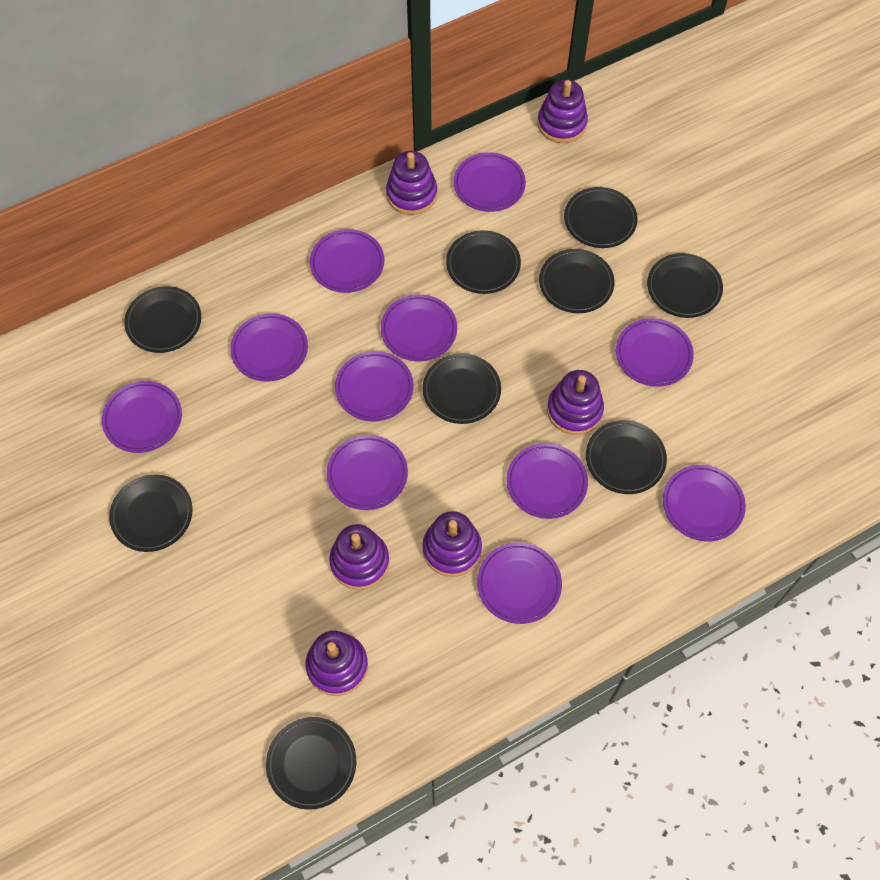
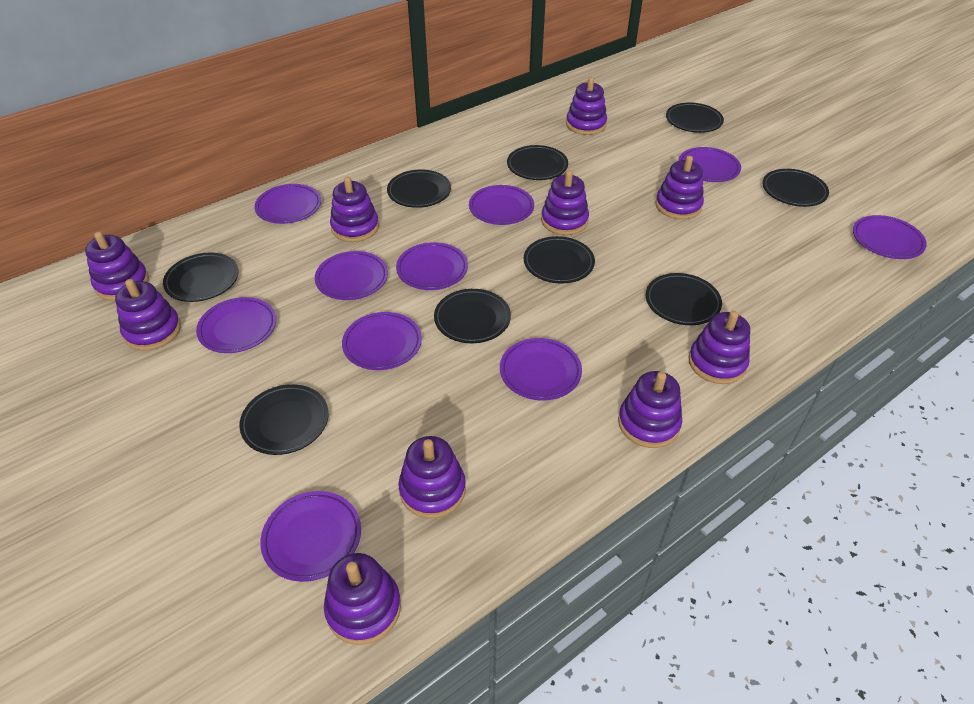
purple plate: 11 -> 10
purple stacking toy: 6 -> 10

